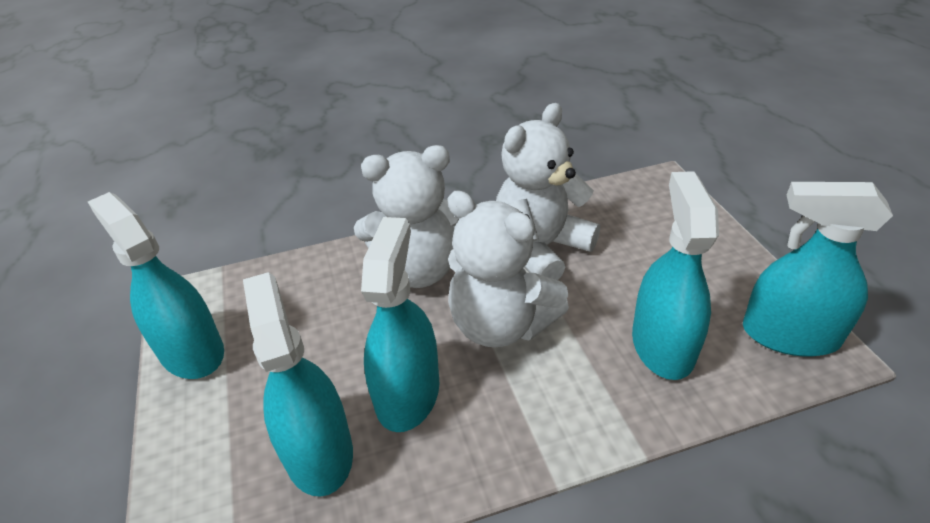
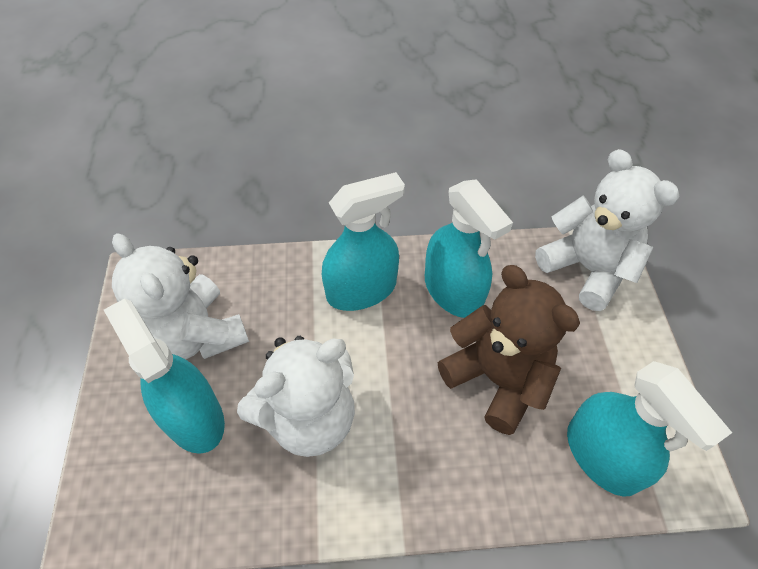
brown teddy bear: 0 -> 1
turquoise spray bottle: 5 -> 4

